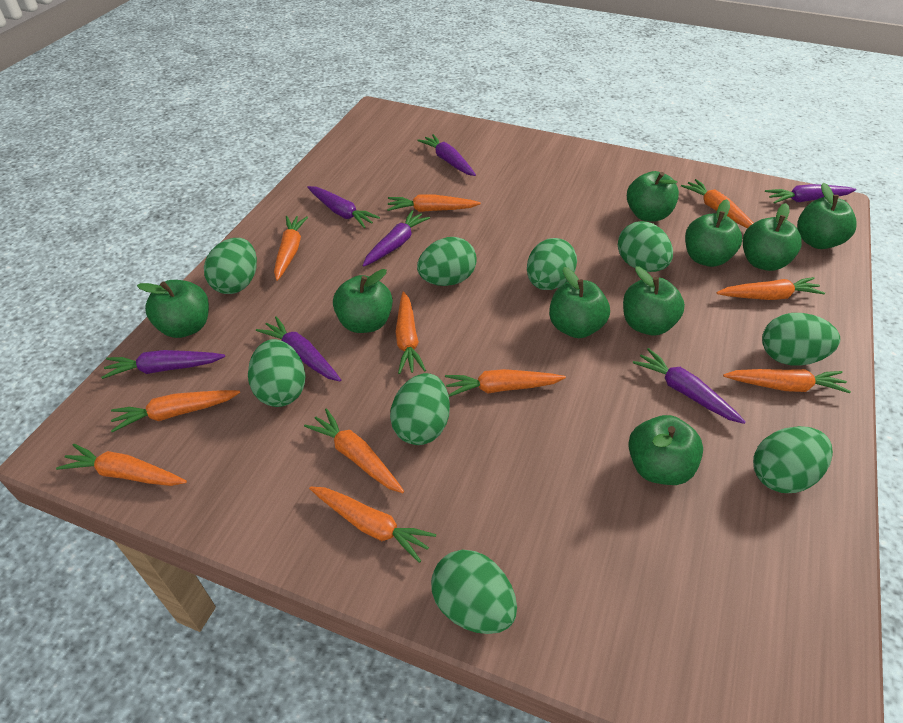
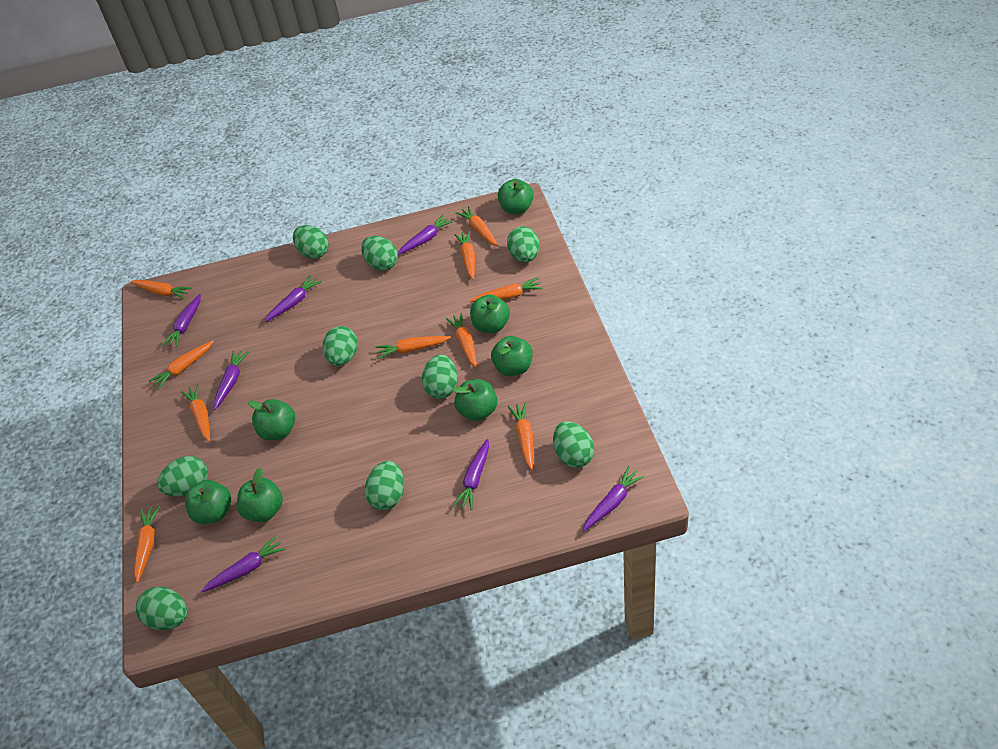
green apple: 9 -> 7
orange carrot: 11 -> 10

